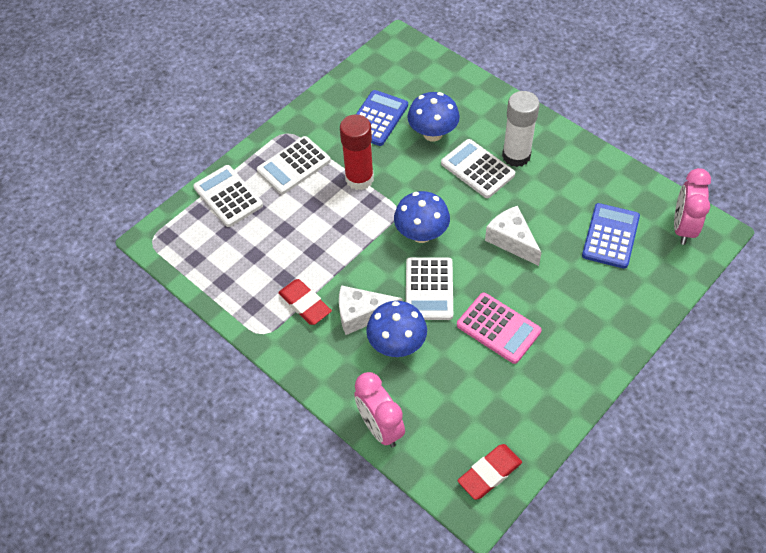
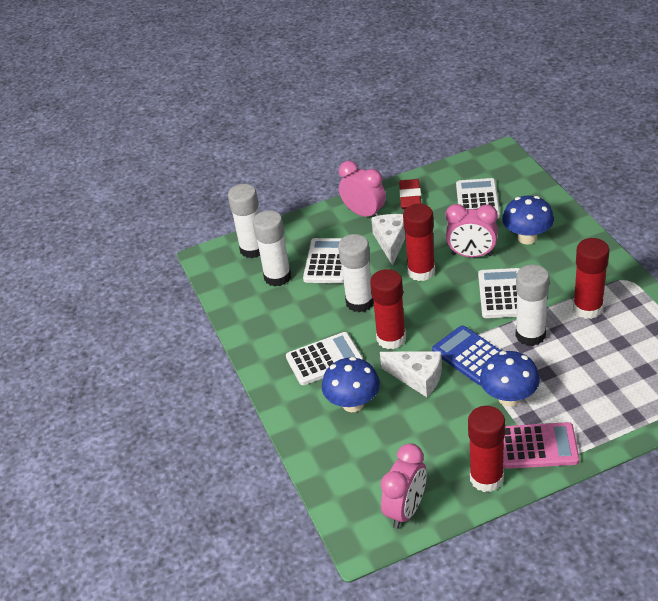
blue calculator: 2 -> 1
pink clock: 2 -> 3
red eraser: 2 -> 1
red glue stick: 1 -> 4
white glue stick: 1 -> 4

